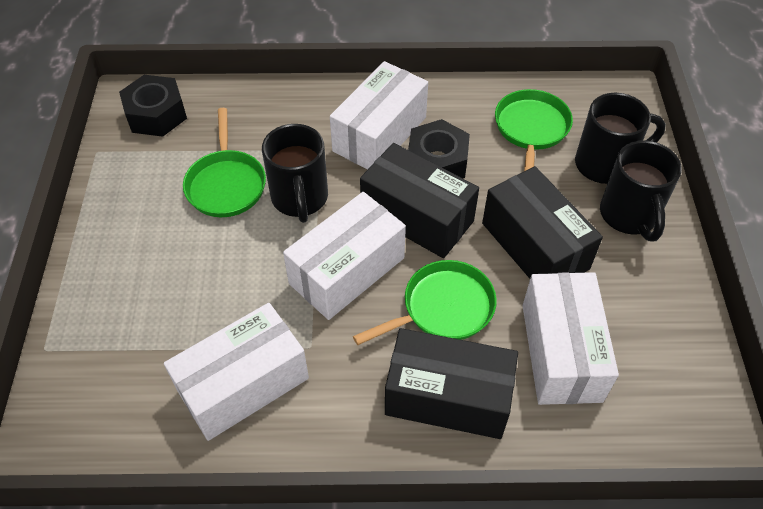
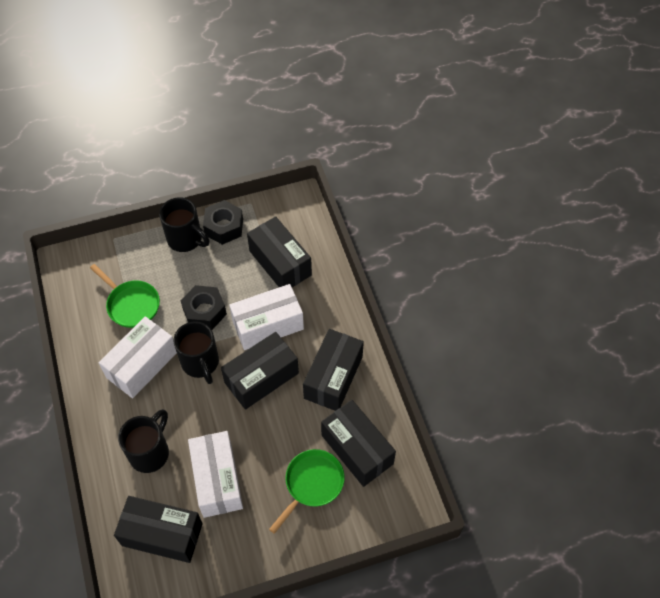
black box: 3 -> 5
green pan: 3 -> 2
white box: 4 -> 3

